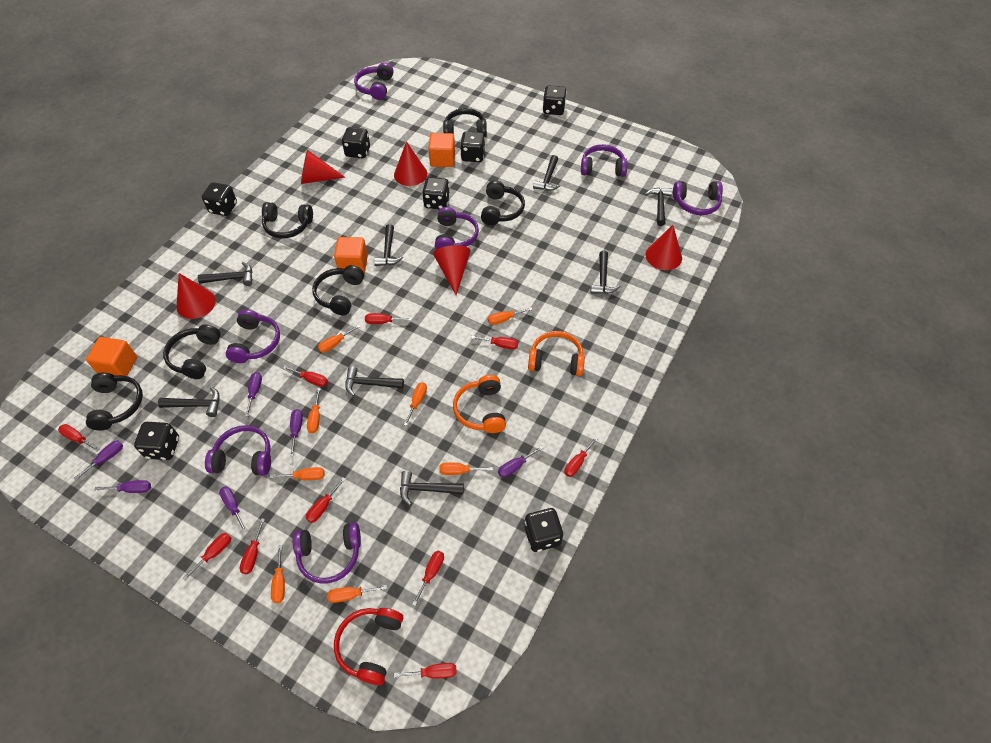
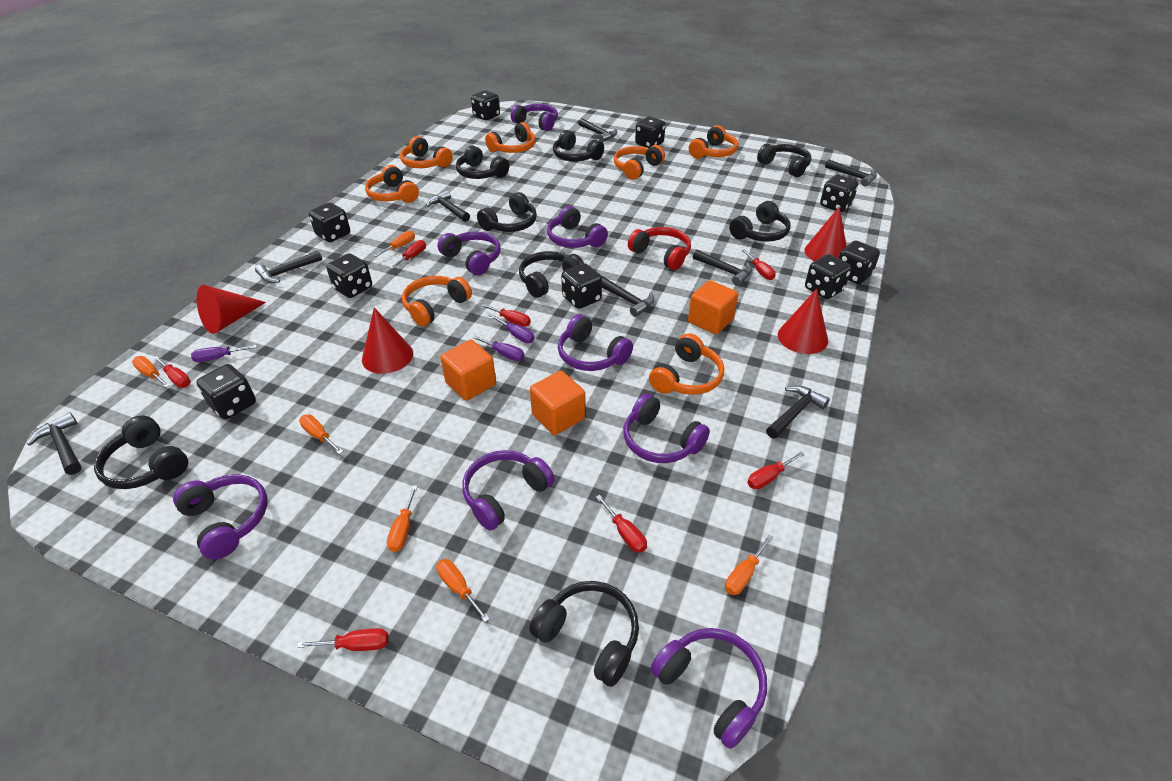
black dice: 7 -> 9
black headphones: 6 -> 8
orange headphones: 2 -> 7
orange screwdriver: 8 -> 6
purple headphones: 7 -> 8
purple screwdriver: 6 -> 3
red cone: 5 -> 4
red screwdriver: 10 -> 7

